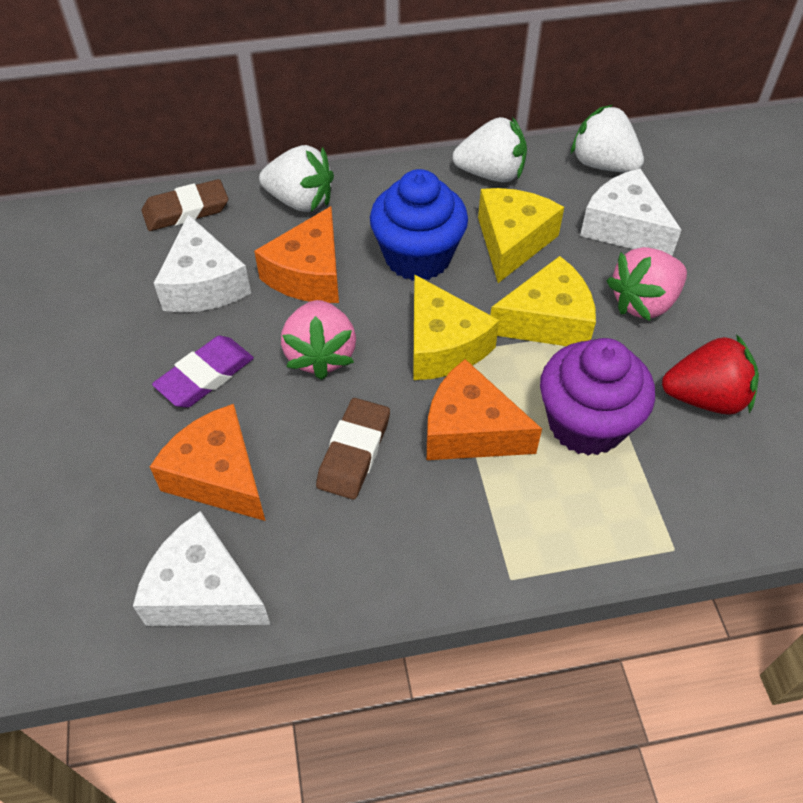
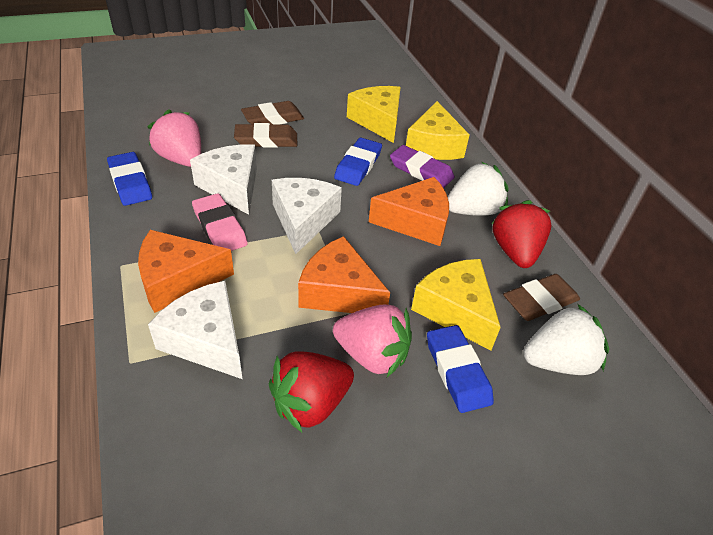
blue cupcake: 1 -> 0
blue eraser: 0 -> 3
brown eraser: 2 -> 3
pink eraser: 0 -> 1
purple cupcake: 1 -> 0
red strawberry: 1 -> 2
white strawberry: 3 -> 2

